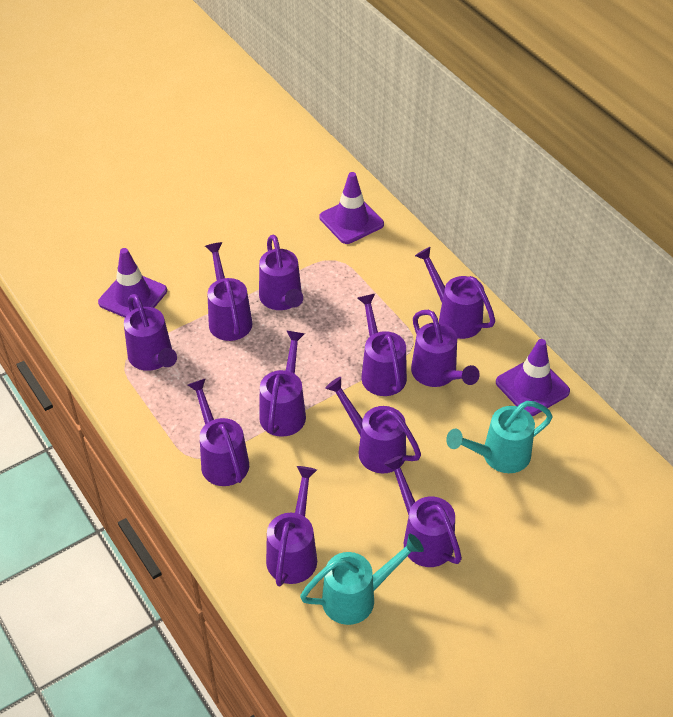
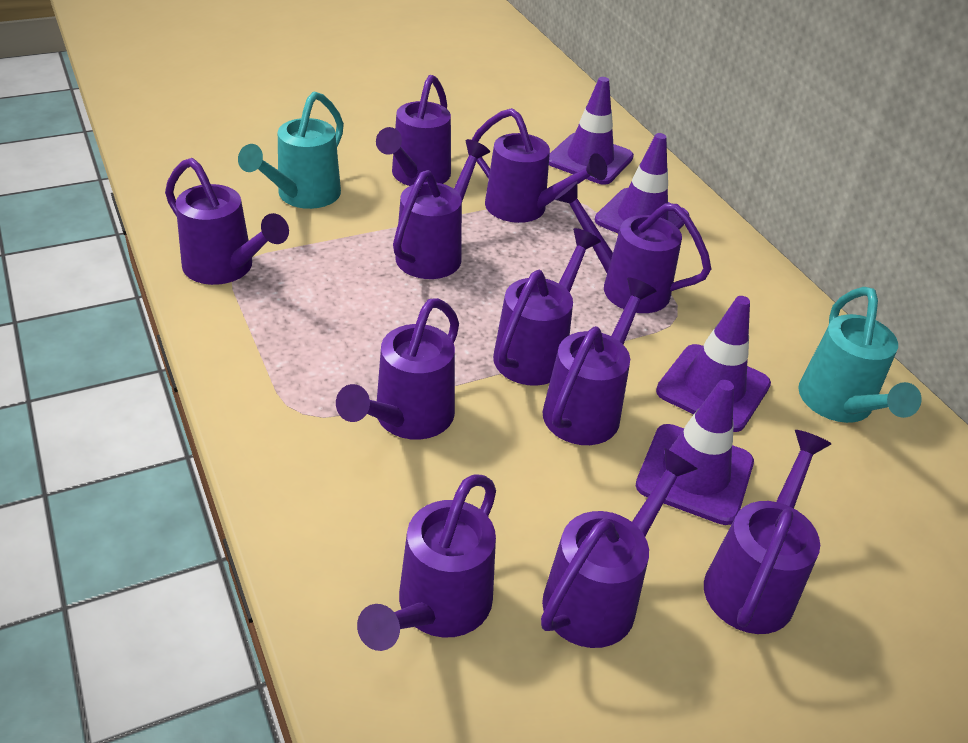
purple traffic cone: 3 -> 4

